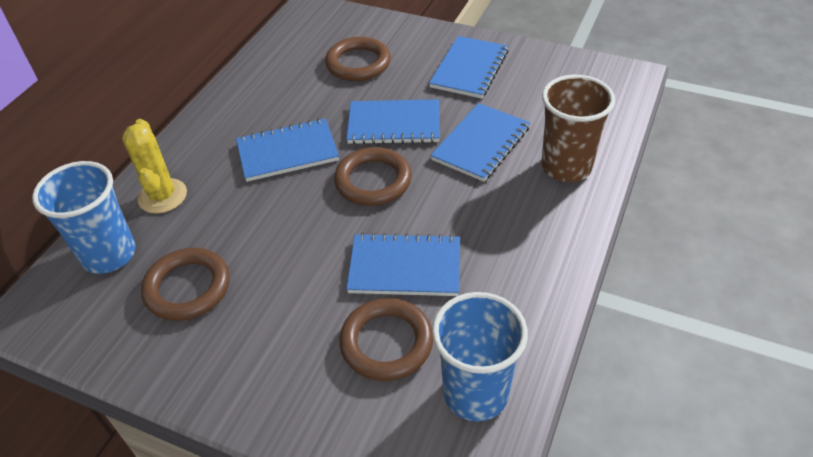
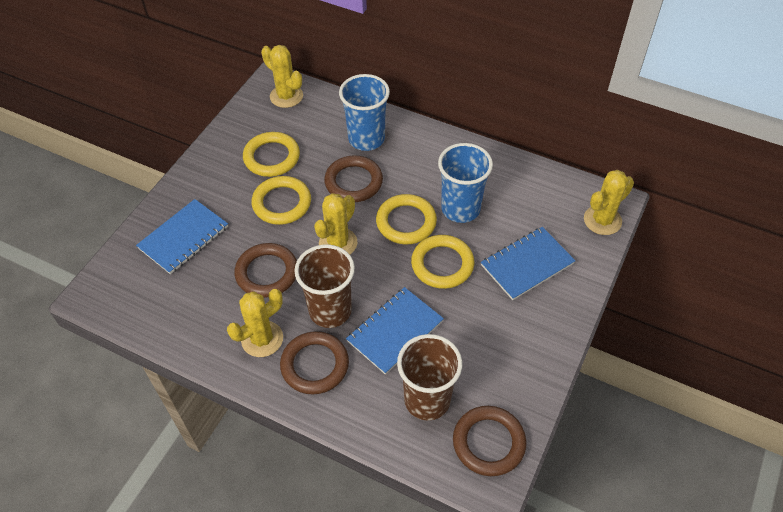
blue notebook: 5 -> 3
brown cup: 1 -> 2
yellow cactus: 1 -> 4
yellow ring: 0 -> 4

